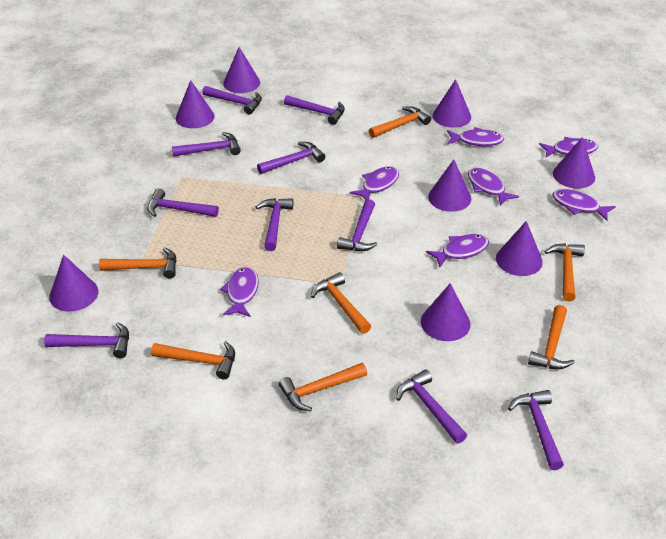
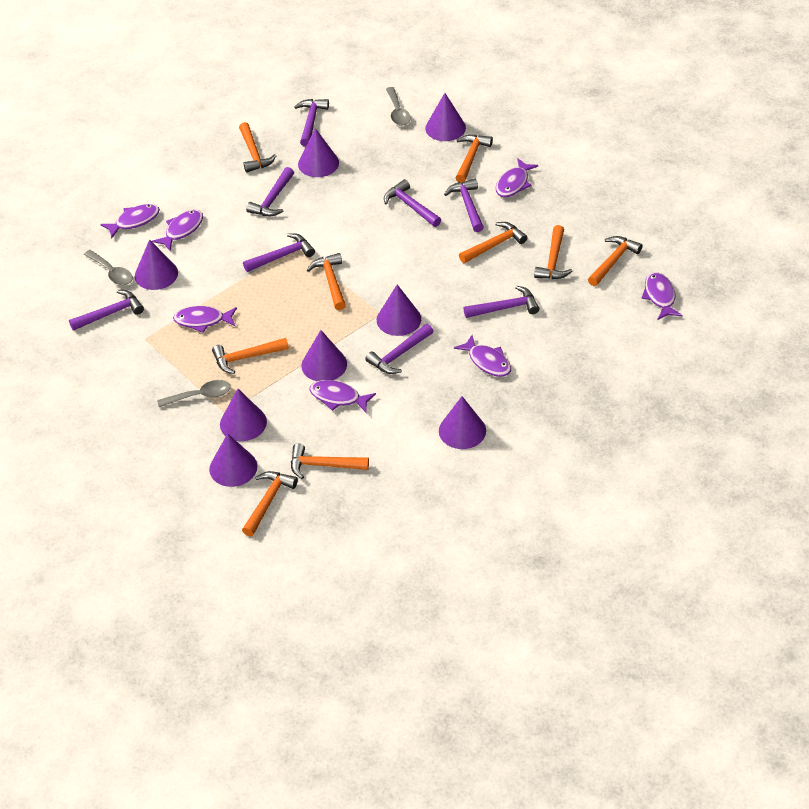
grey spoon: 0 -> 3
orange hammer: 7 -> 9
purple hammer: 10 -> 8

